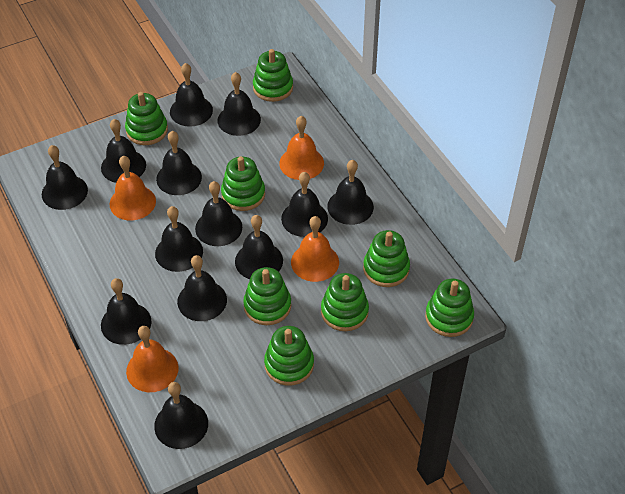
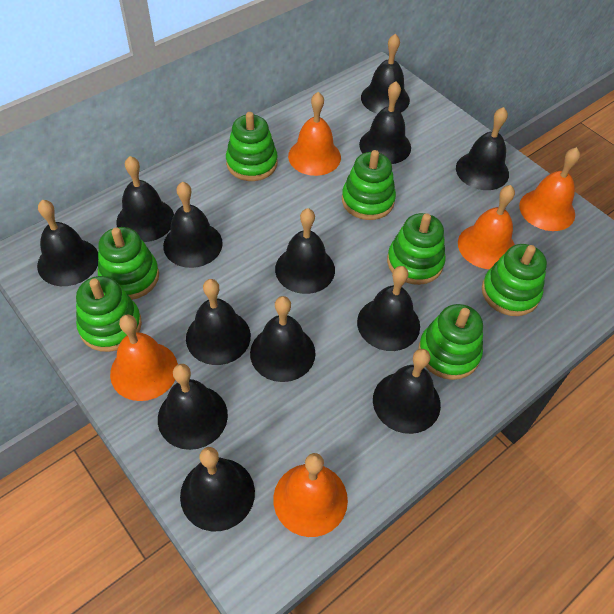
green stacking toy: 8 -> 7
orange bell: 4 -> 5

